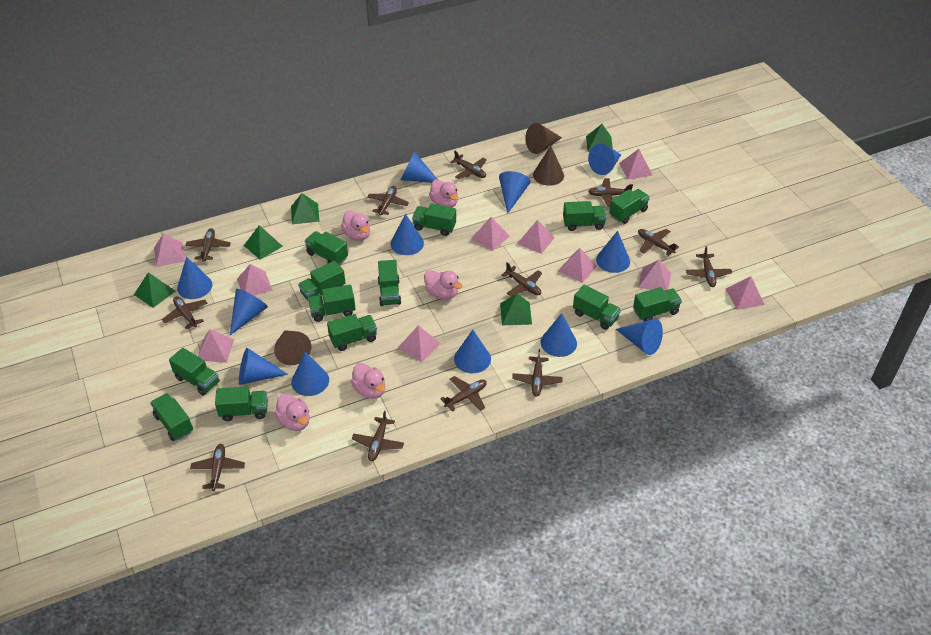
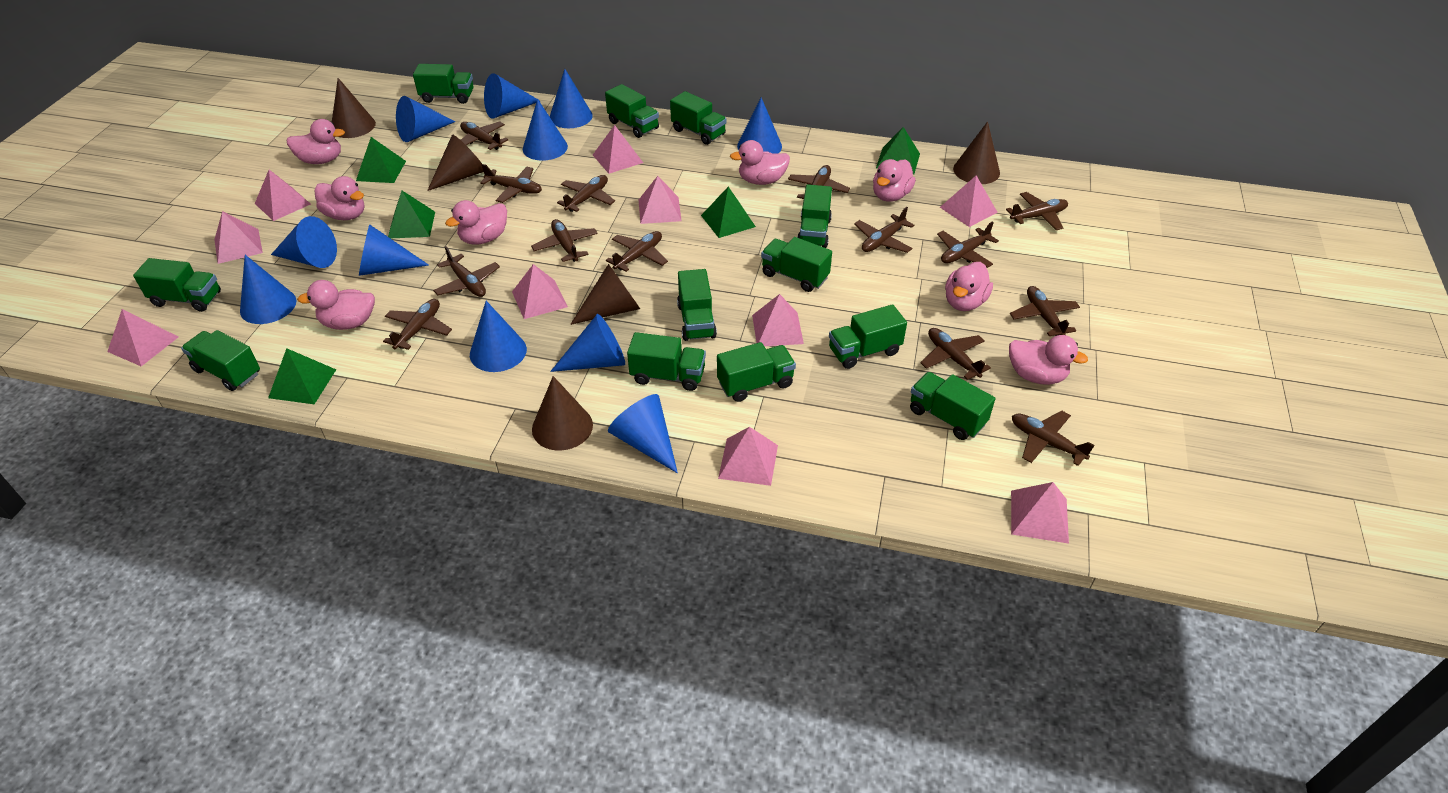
blue cone: 12 -> 11
brown cone: 3 -> 5
brown plane: 12 -> 14
green truck: 13 -> 12
pink duck: 5 -> 8

